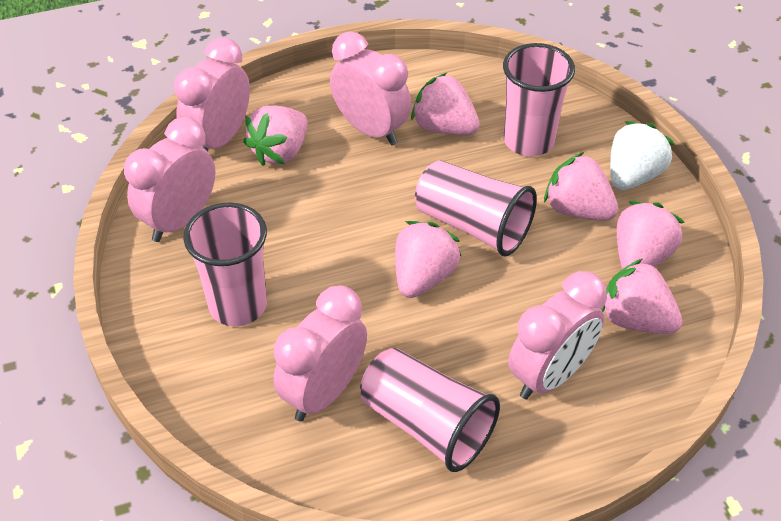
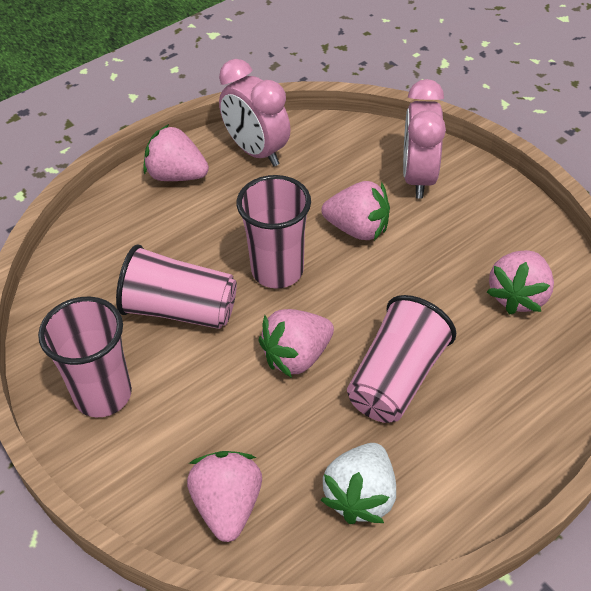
pink clock: 5 -> 2
pink strawberry: 6 -> 5

